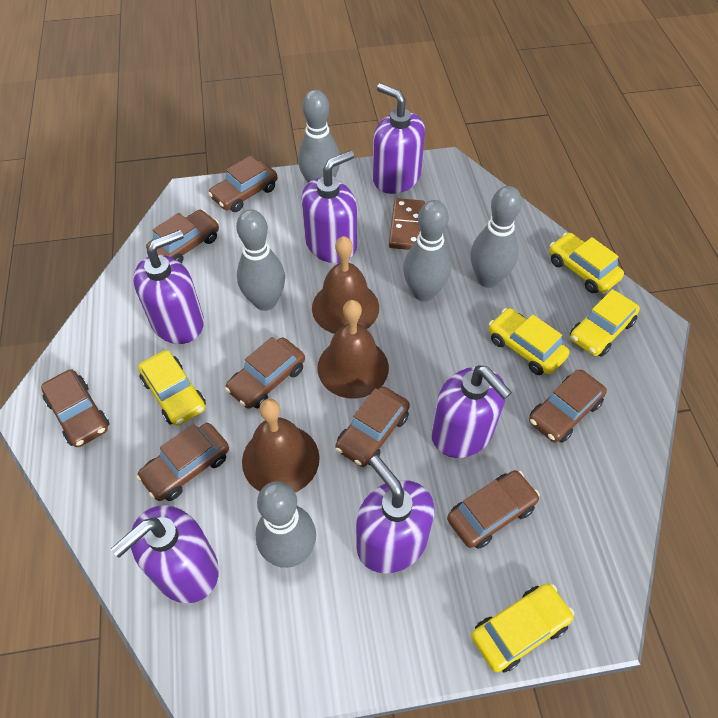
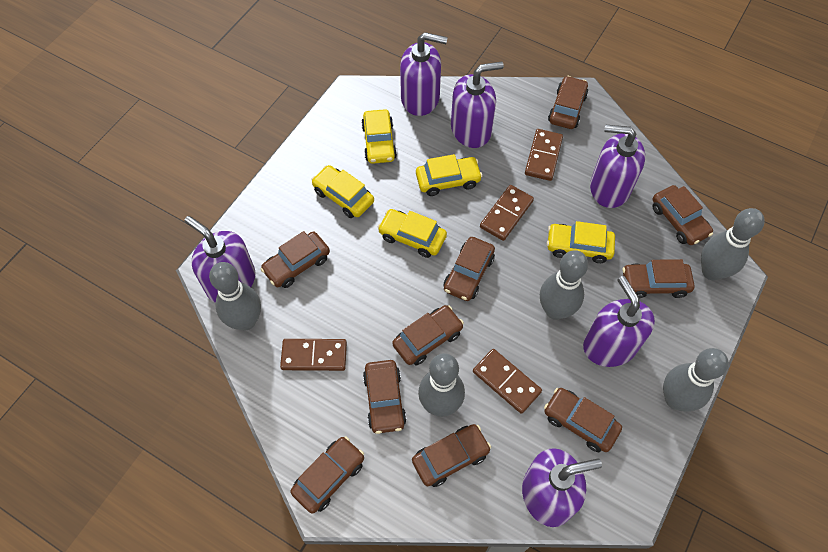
brown bell: 3 -> 0
brown car: 8 -> 10
brown domino: 1 -> 4

